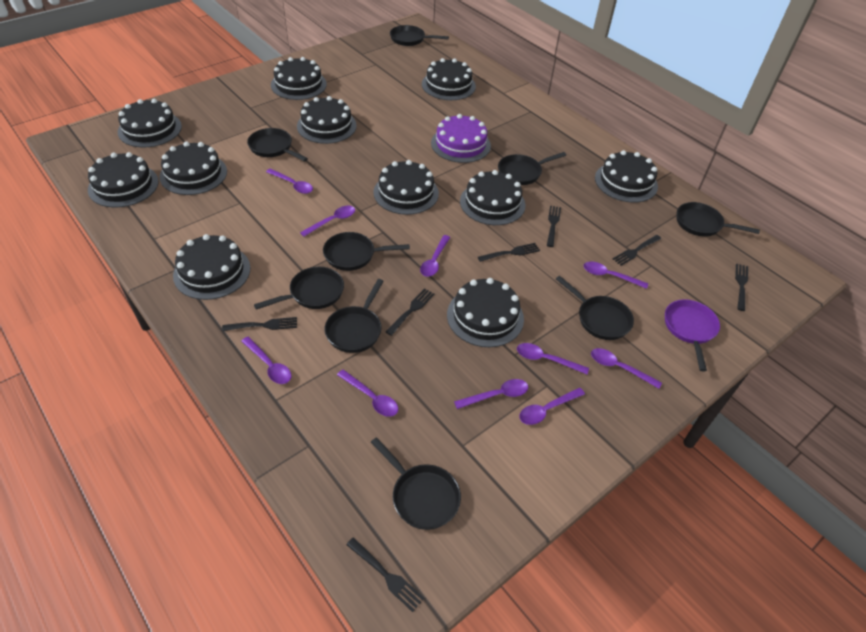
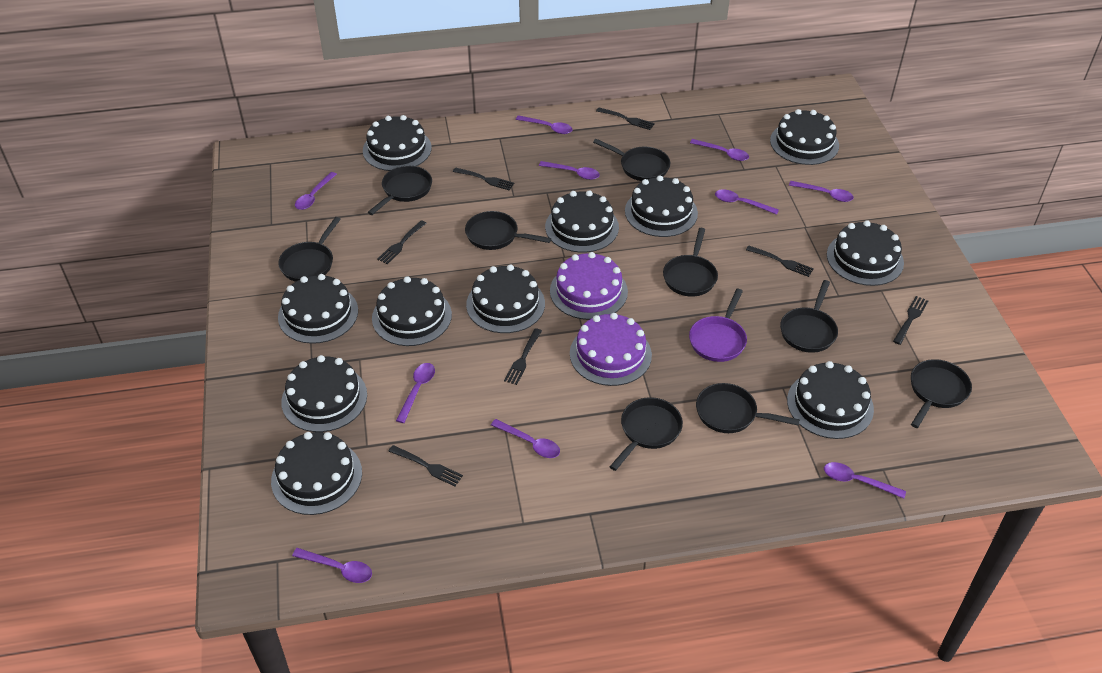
purple cake: 1 -> 2

